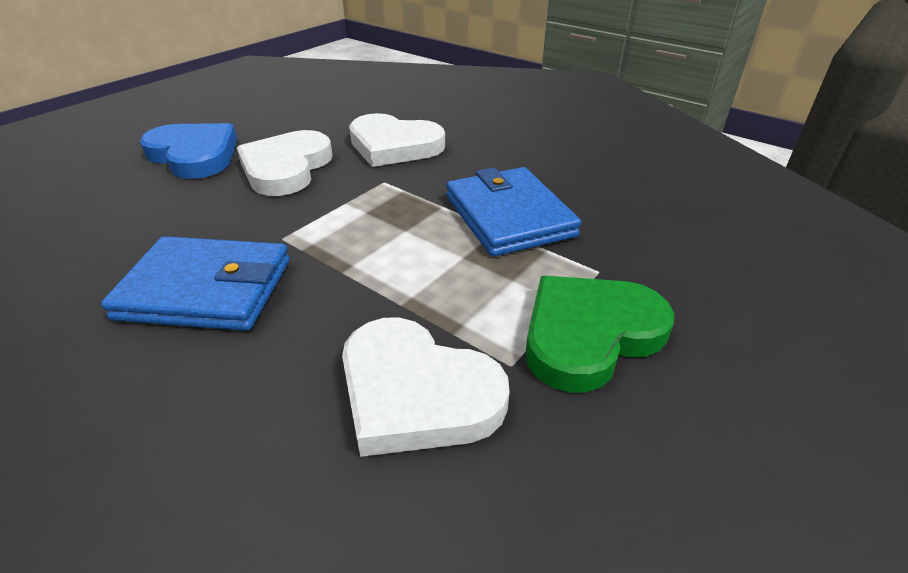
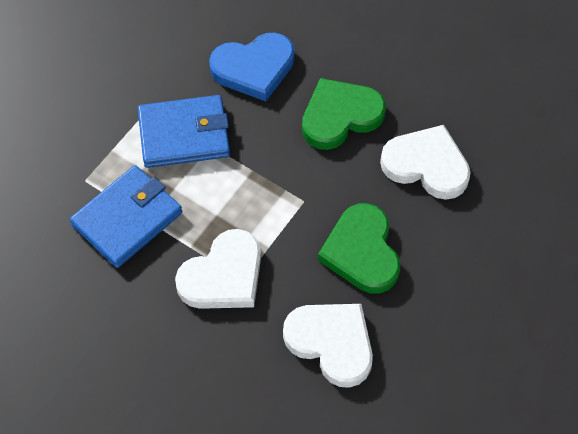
green heart: 1 -> 2

